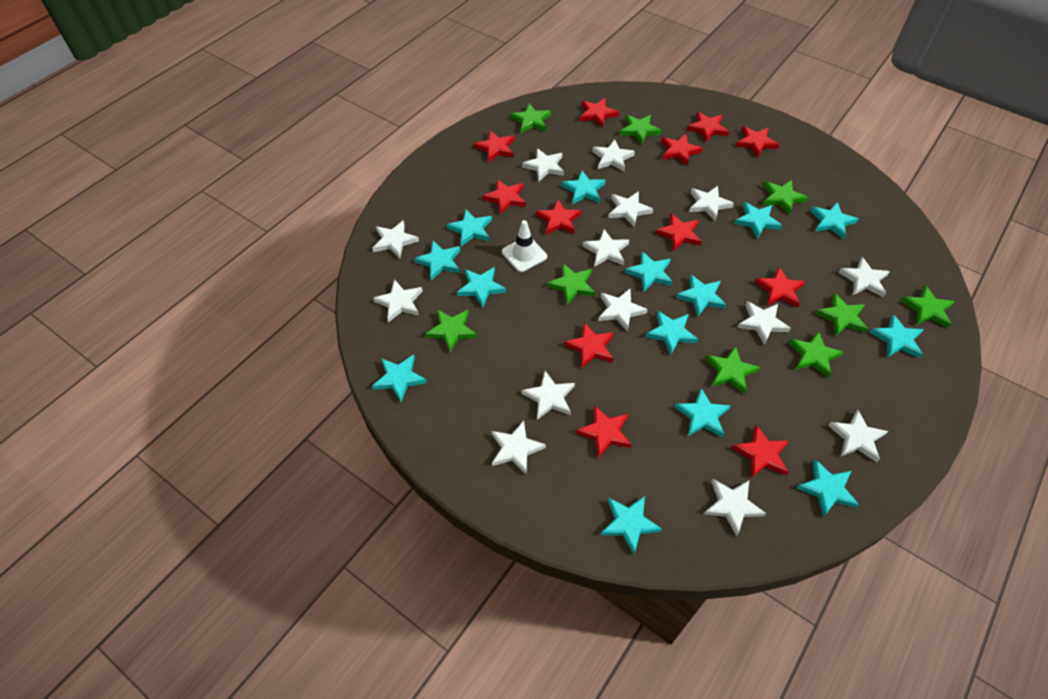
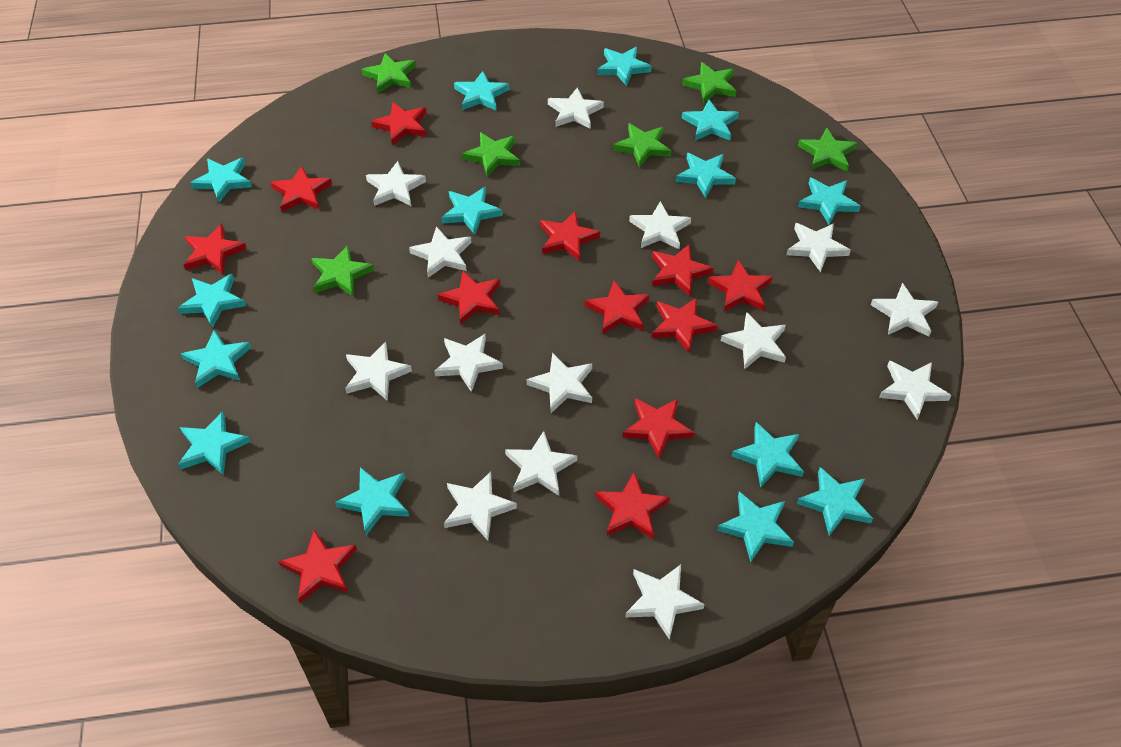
green star: 9 -> 6
white traffic cone: 1 -> 0

